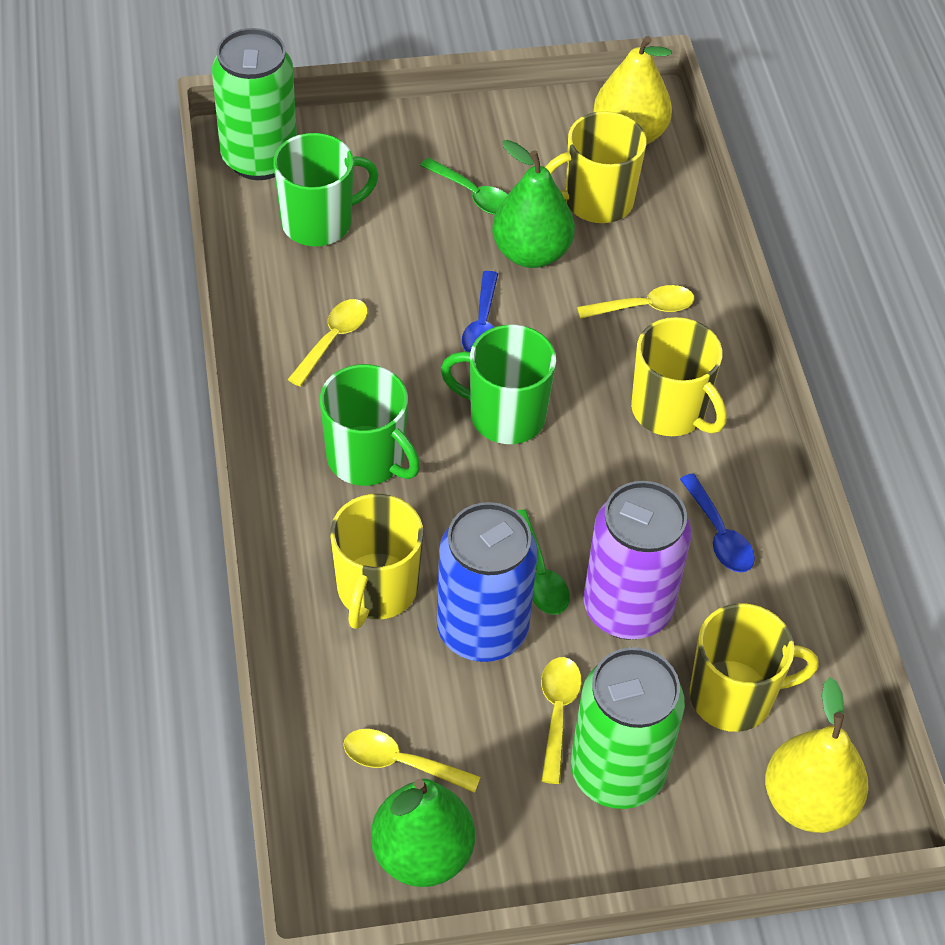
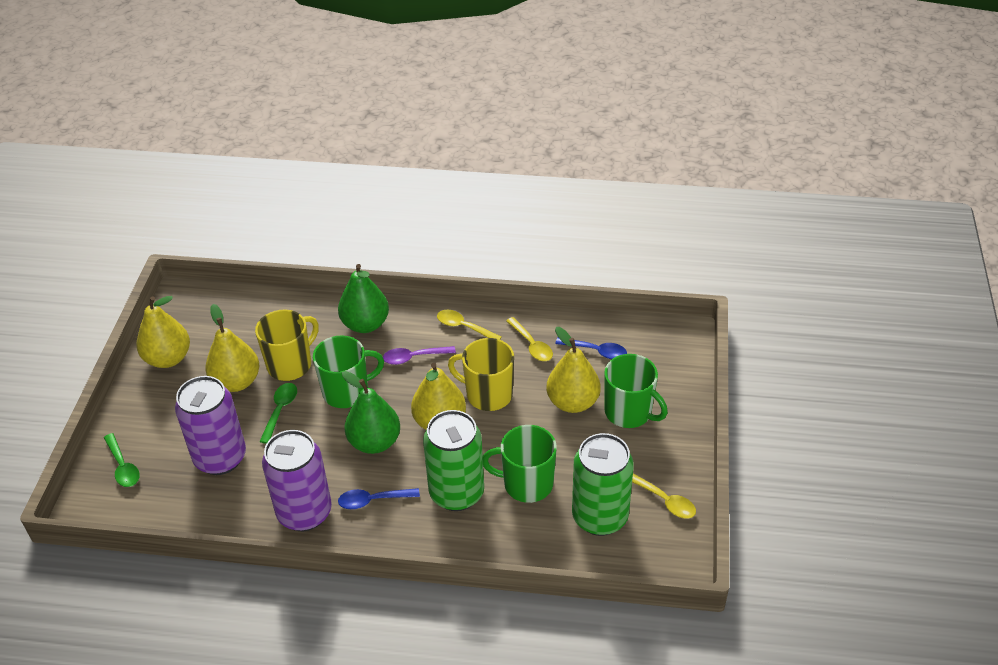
blue can: 1 -> 0
purple can: 1 -> 2
purple spoon: 0 -> 1
yellow mug: 4 -> 2
yellow pear: 2 -> 4
yellow spoon: 4 -> 3

